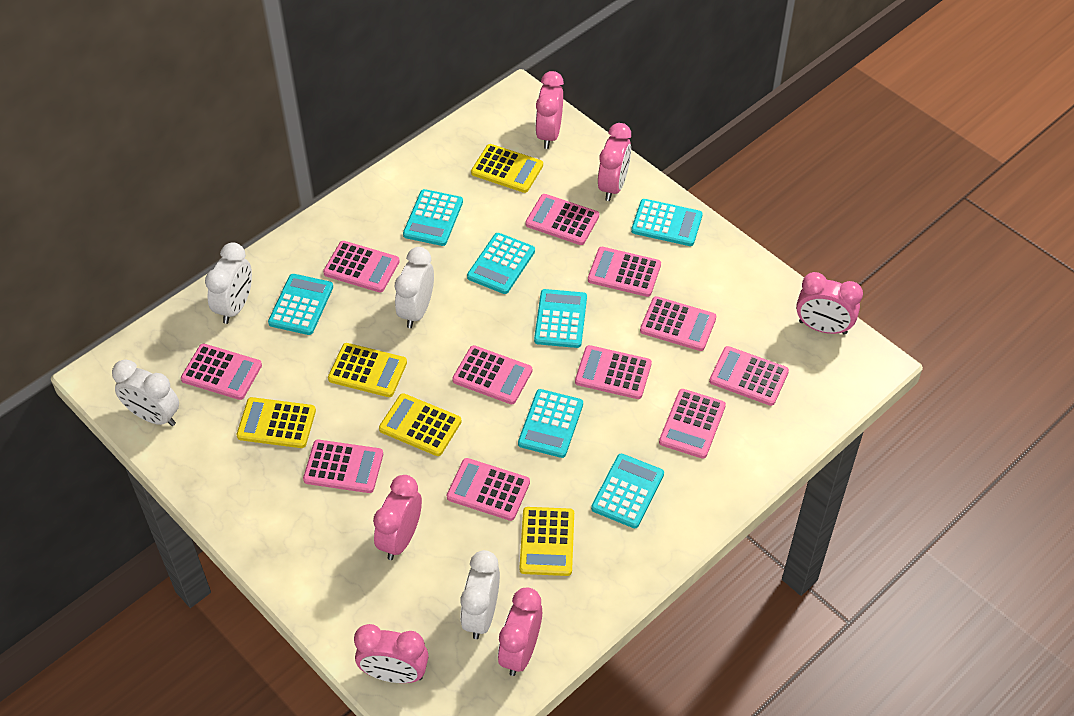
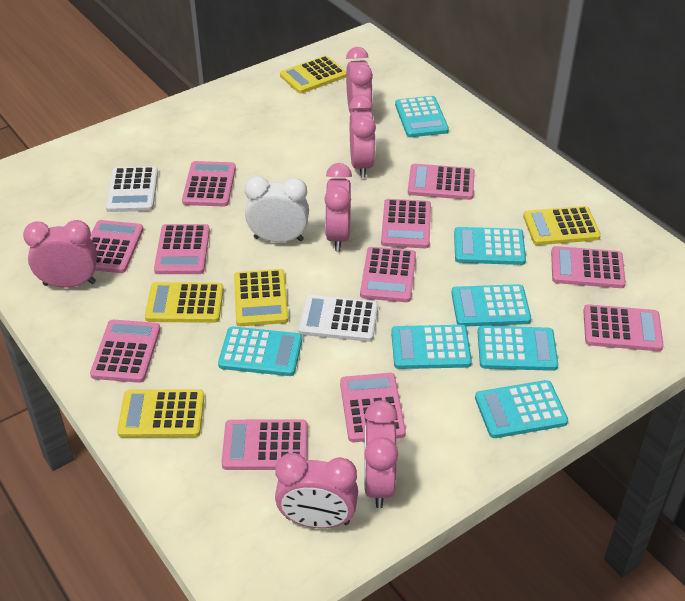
white calculator: 0 -> 2
white clock: 4 -> 1

